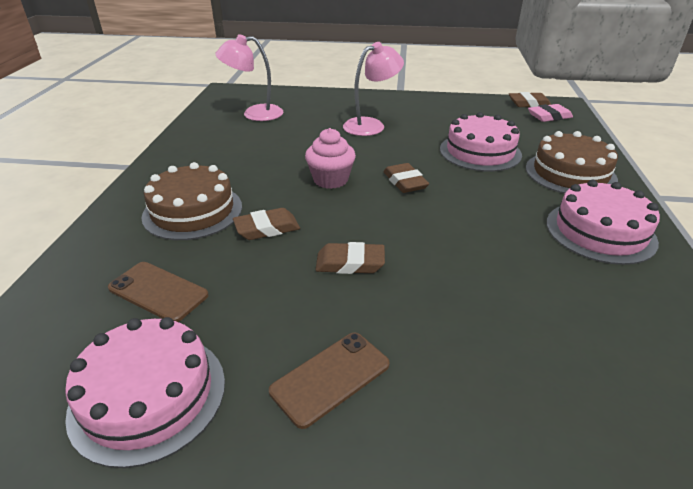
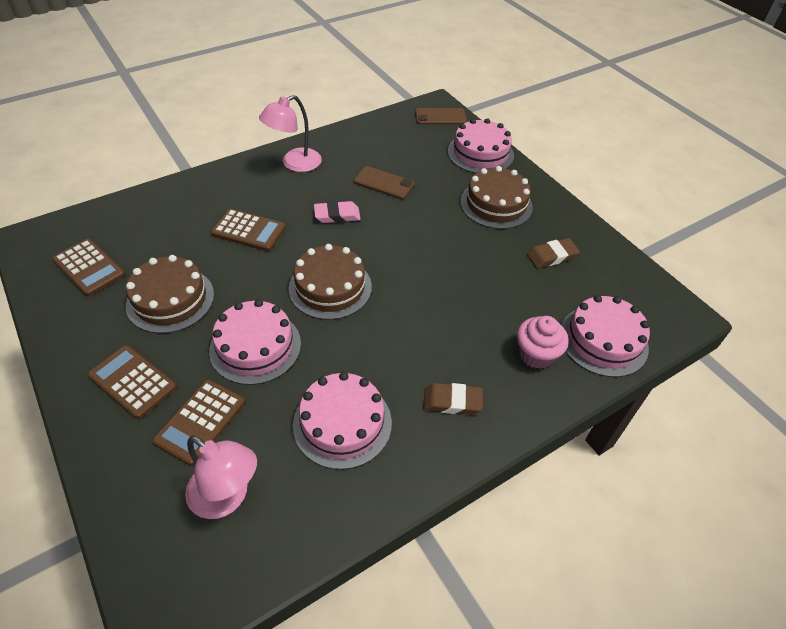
brown cake: 2 -> 3
brown calculator: 0 -> 4
brown eraser: 4 -> 2
pink cake: 3 -> 4

